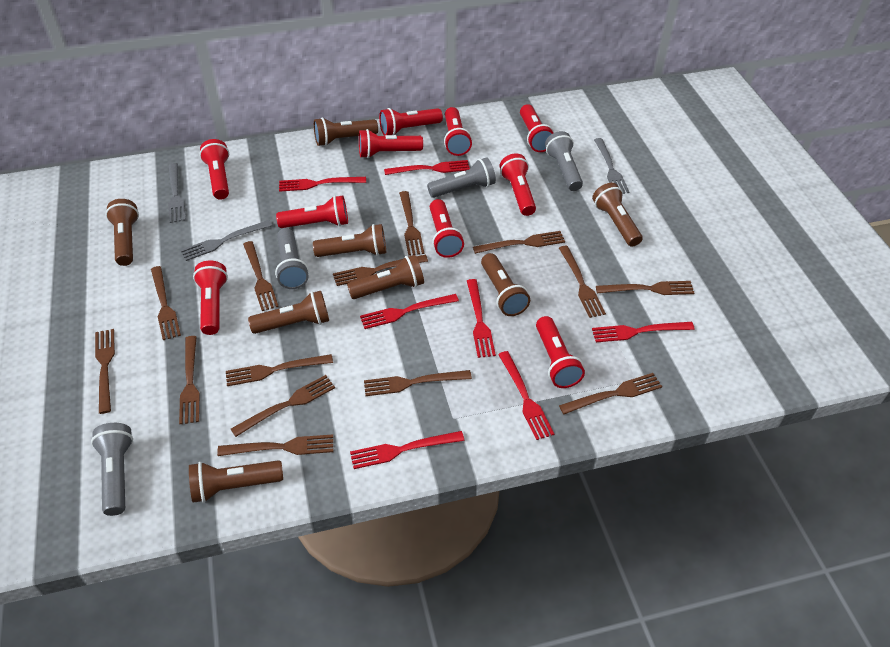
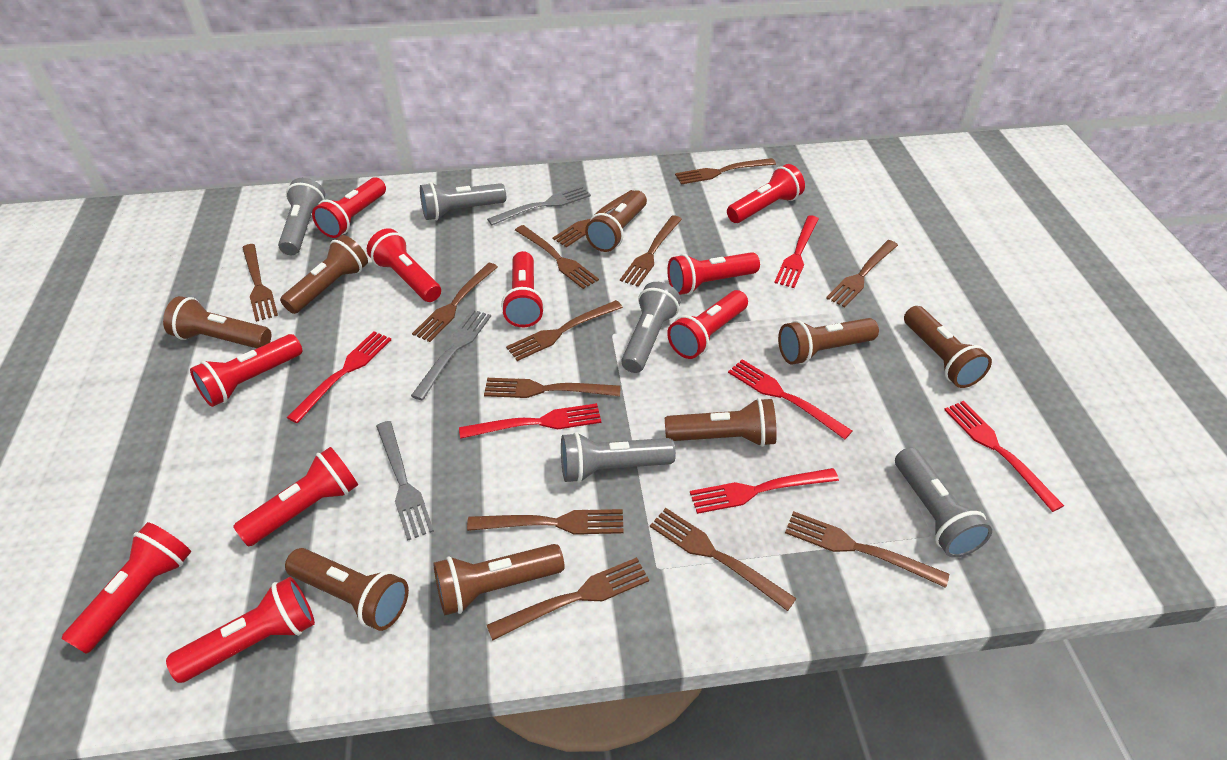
brown fork: 14 -> 13
grey flashlight: 4 -> 5
red fork: 7 -> 6

